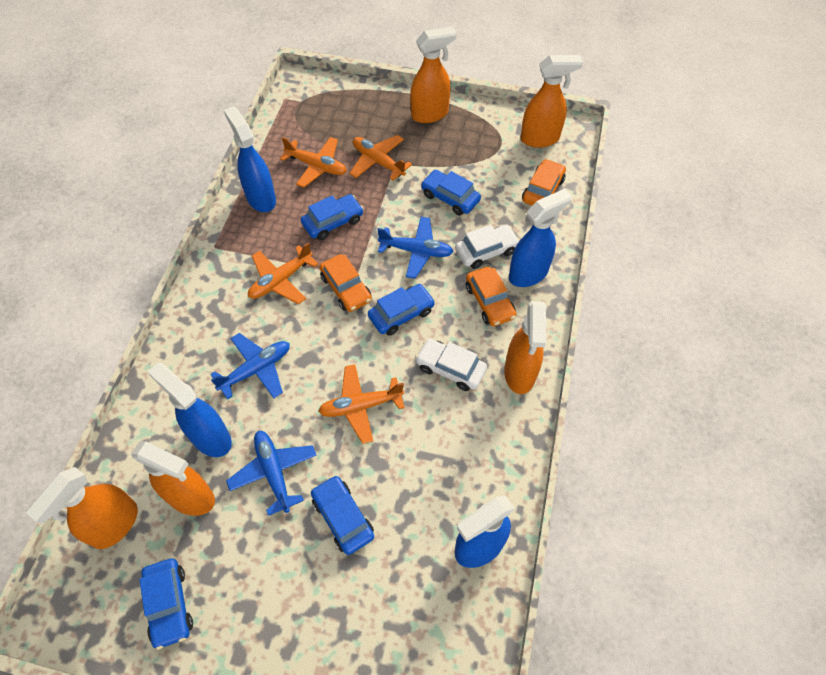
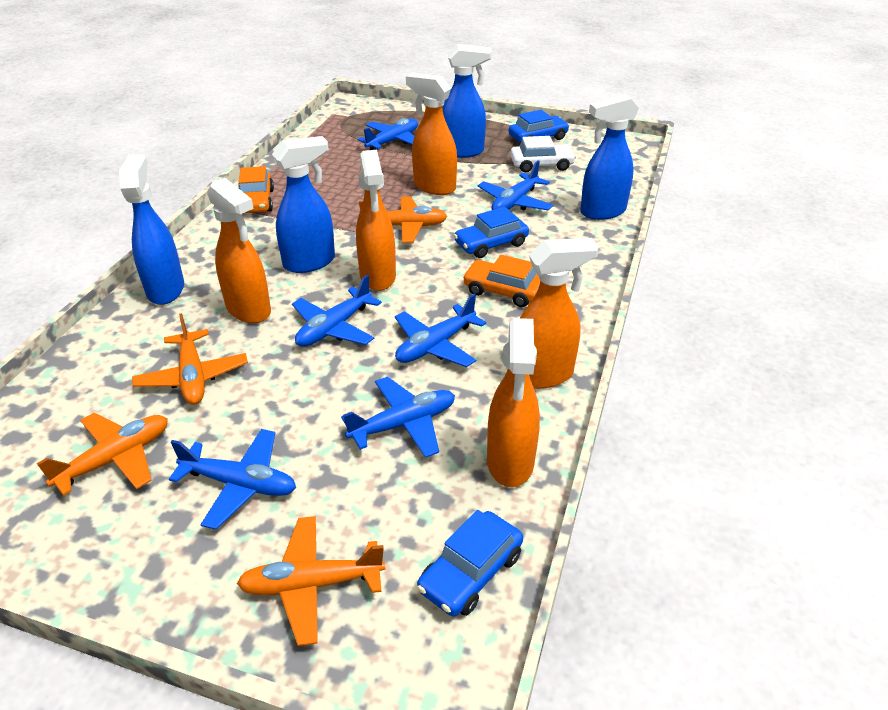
blue car: 5 -> 3
blue plane: 3 -> 6
orange car: 3 -> 2
white car: 2 -> 1

